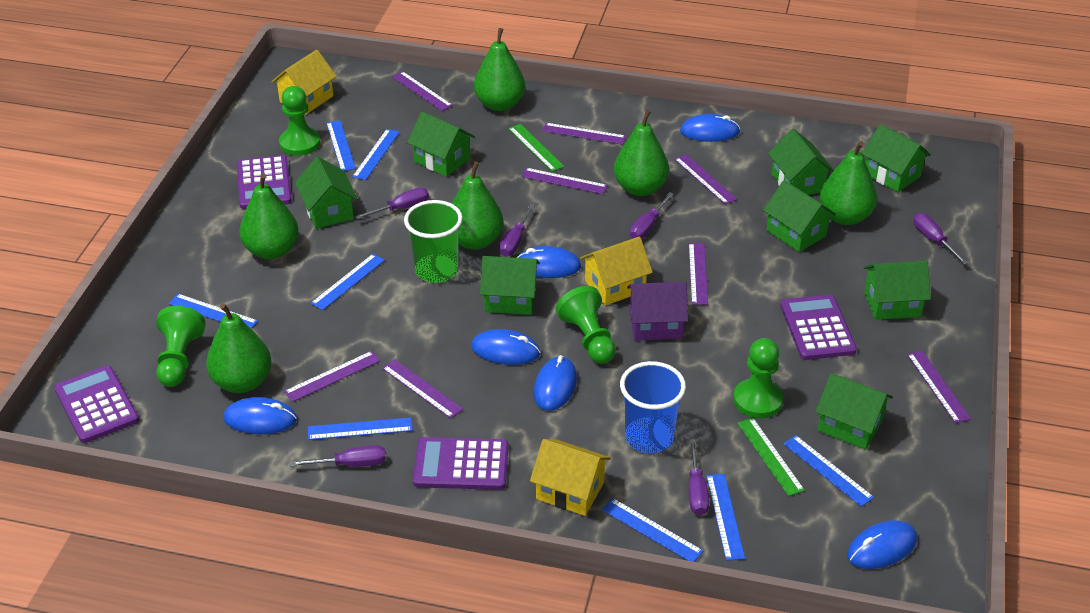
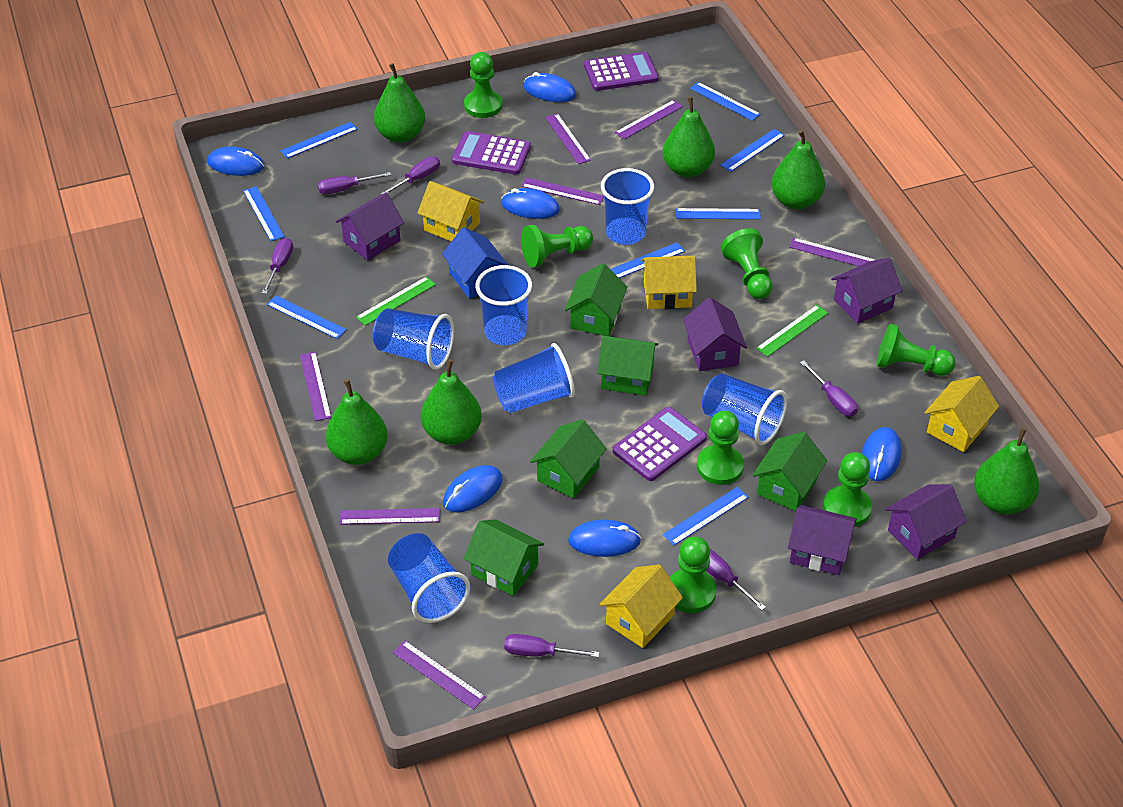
blue cup: 1 -> 6
blue house: 0 -> 1
green cup: 1 -> 0
green house: 8 -> 5
green pawn: 4 -> 7
purple calculator: 4 -> 3
purple house: 1 -> 5
purple ruler: 8 -> 7
yellow house: 3 -> 4

